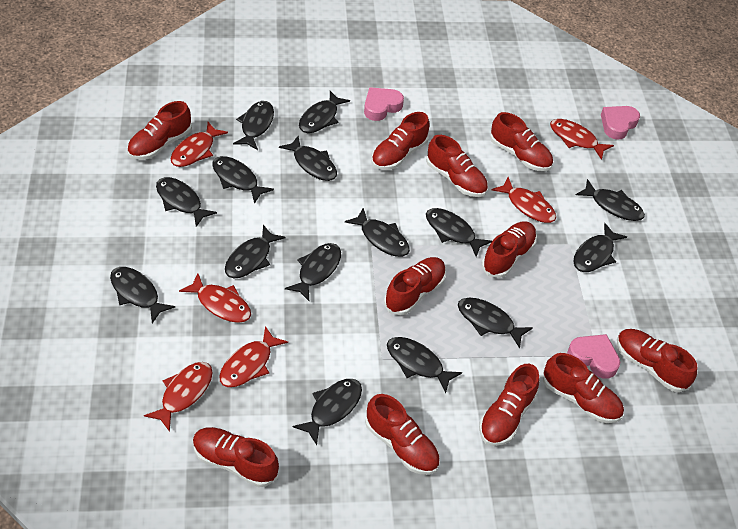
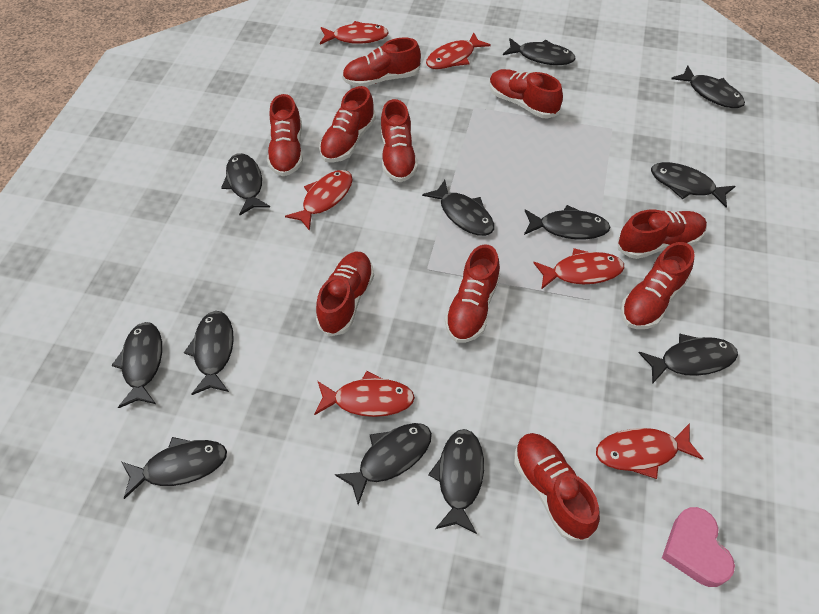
black fish: 15 -> 12
pink heart: 3 -> 1
red shoe: 11 -> 10

